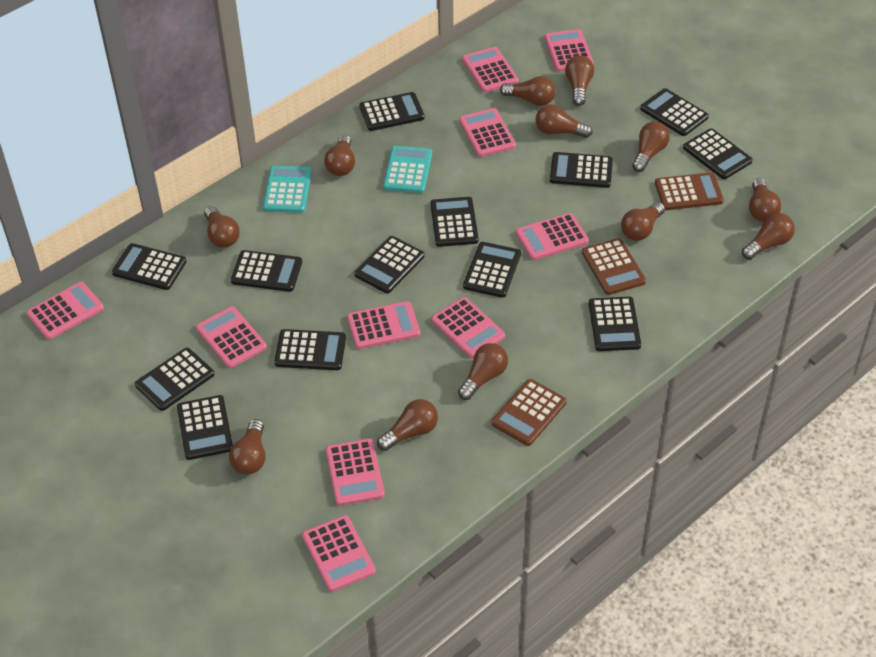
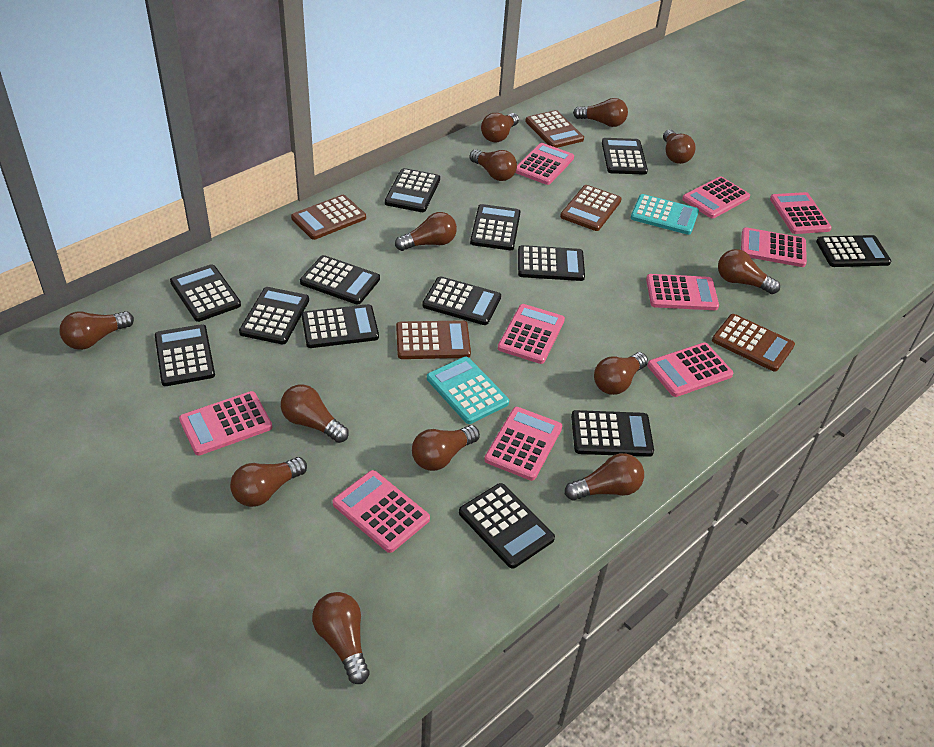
brown calculator: 3 -> 5
brown light bulb: 12 -> 13

